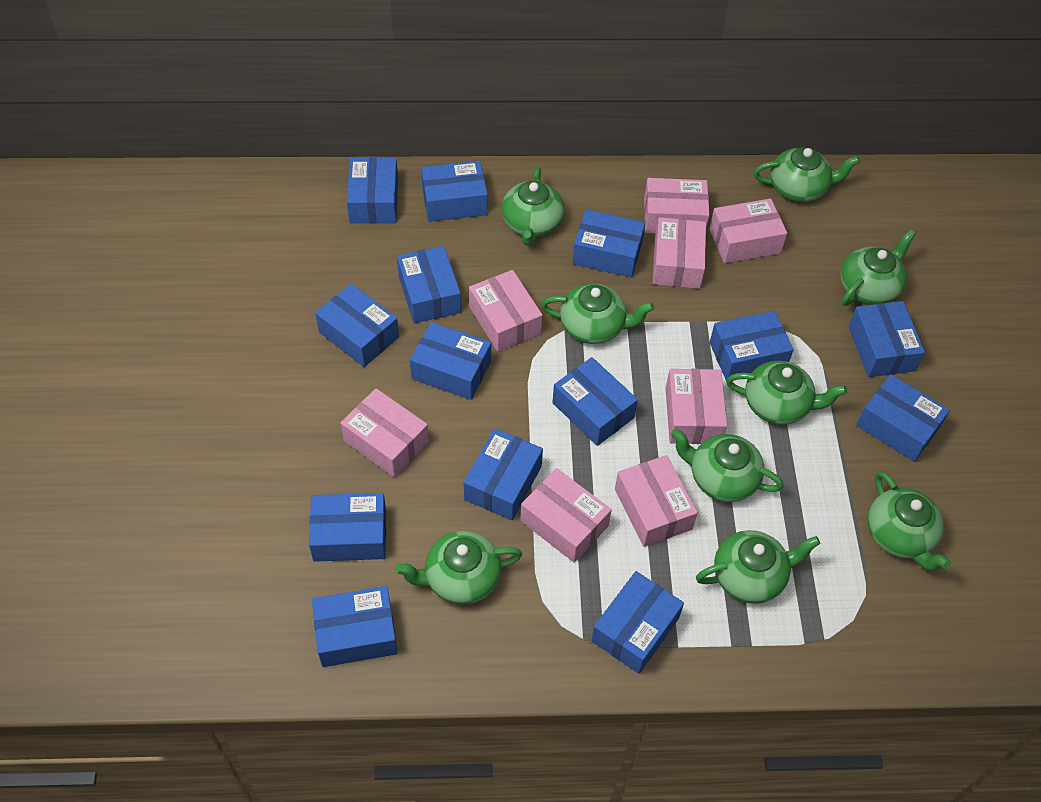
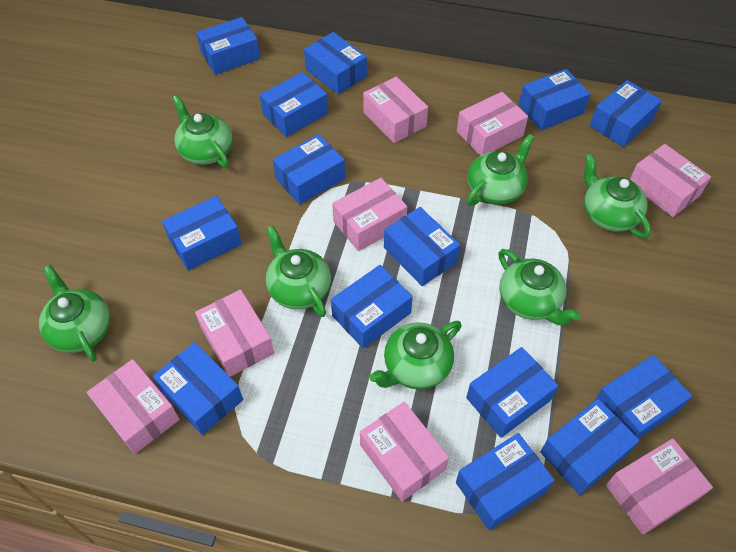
green teapot: 9 -> 7

